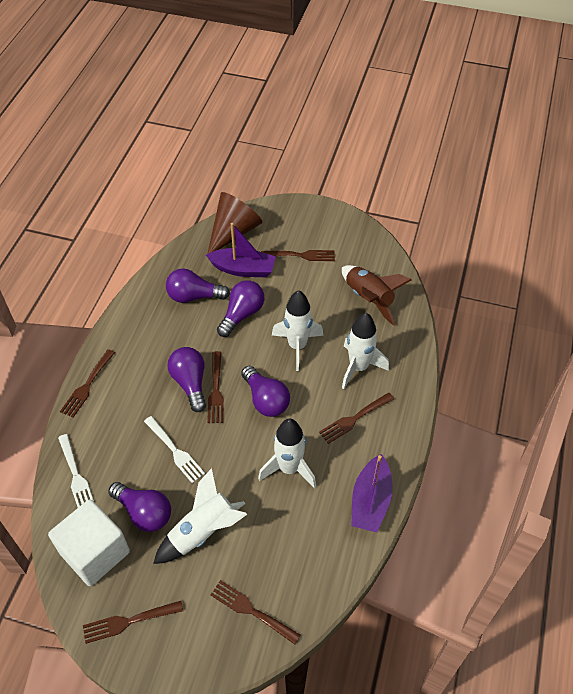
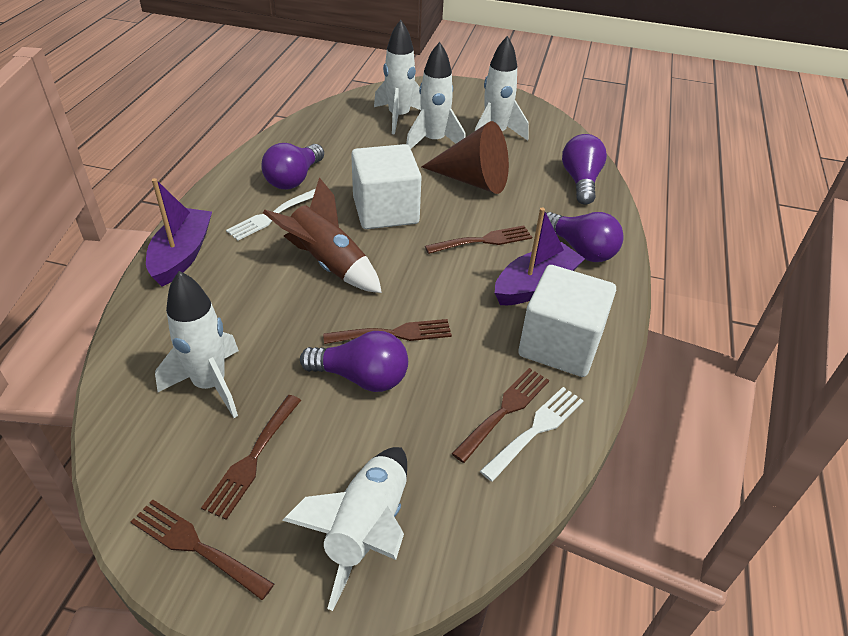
brown fork: 6 -> 5
purple light bulb: 5 -> 4
white cube: 1 -> 2
white rocket: 4 -> 5

